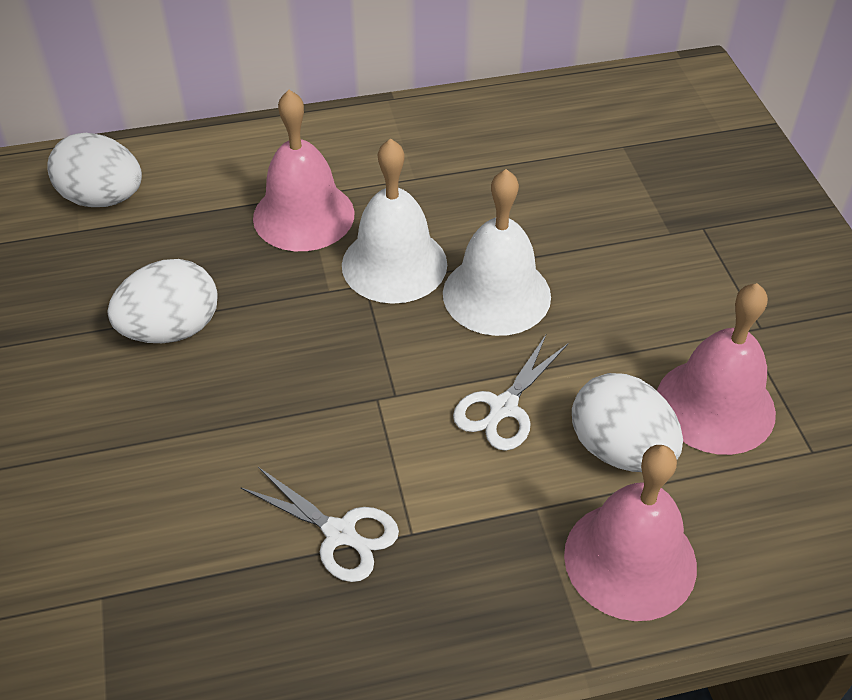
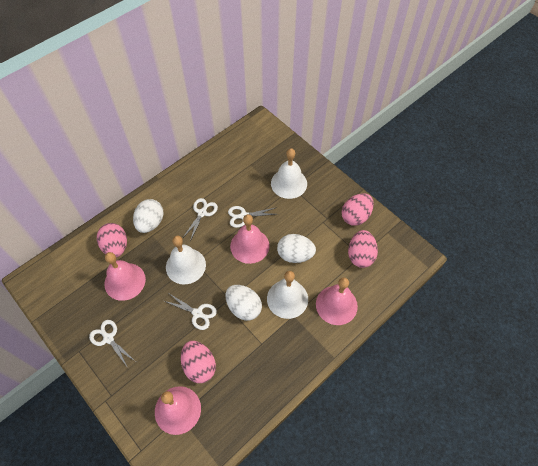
pink bell: 3 -> 4
pink egg: 0 -> 4
white bell: 2 -> 3
white scissors: 2 -> 4

